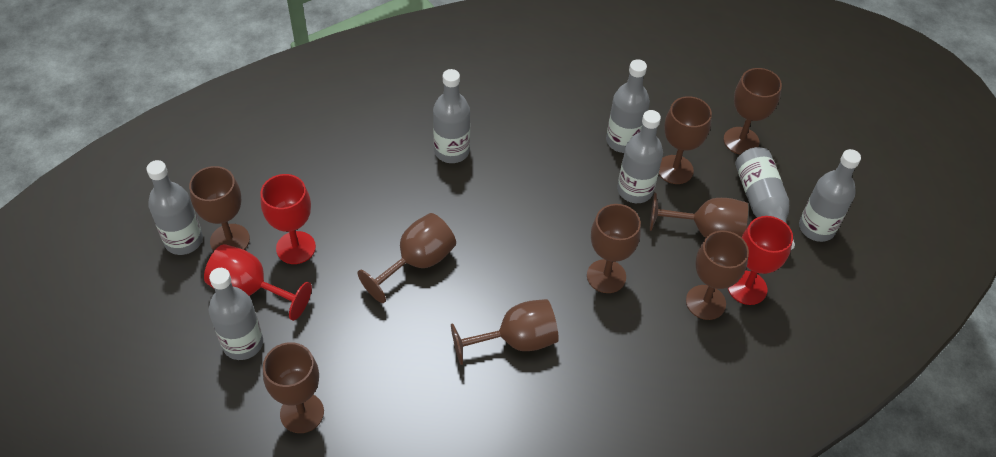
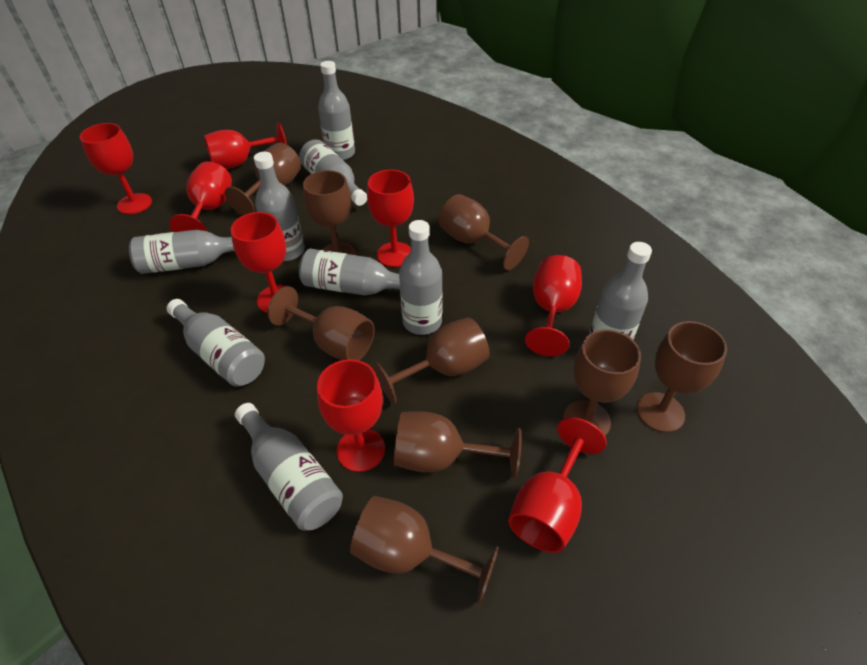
grey bottle: 7 -> 9
red goblet: 3 -> 8

